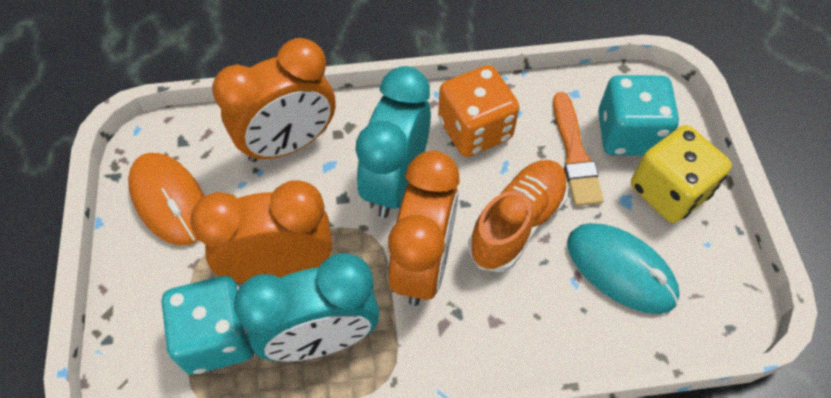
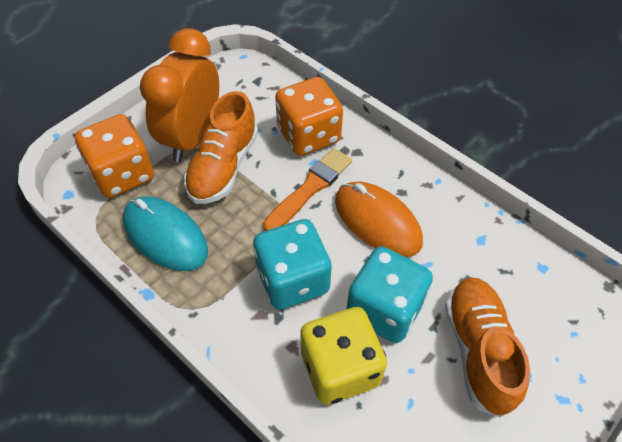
orange clock: 3 -> 1
orange dice: 1 -> 2
orange shoe: 1 -> 2
turquoise clock: 2 -> 0

